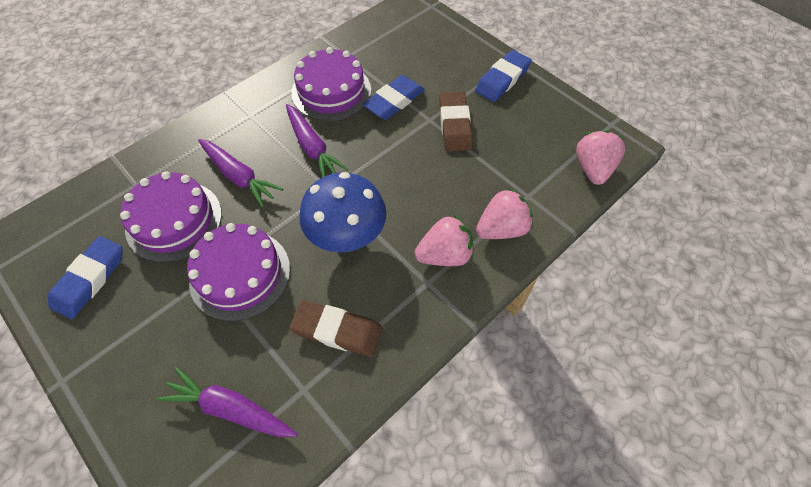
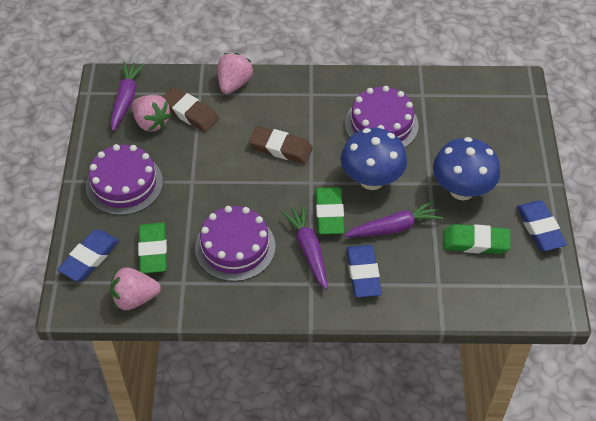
blue mushroom: 1 -> 2
green eraser: 0 -> 3

